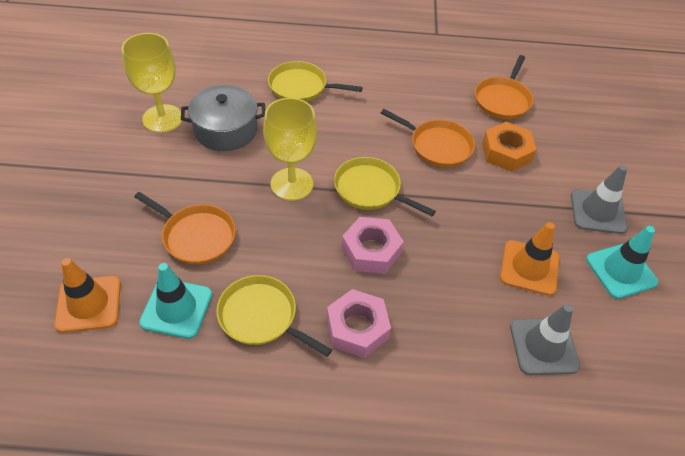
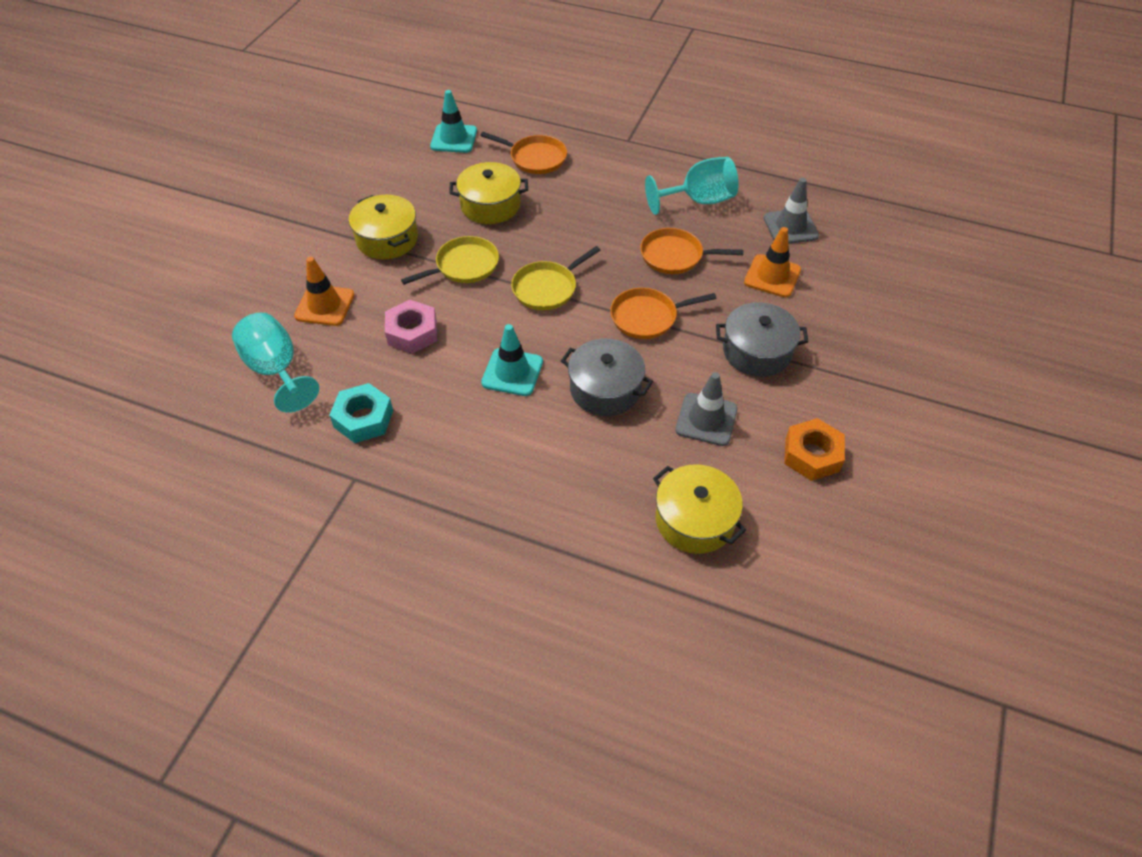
grey pot: 1 -> 2
pink nut: 2 -> 1
turquoise goblet: 0 -> 2
turquoise nut: 0 -> 1
yellow goblet: 2 -> 0
yellow pan: 3 -> 2
yellow pot: 0 -> 3

